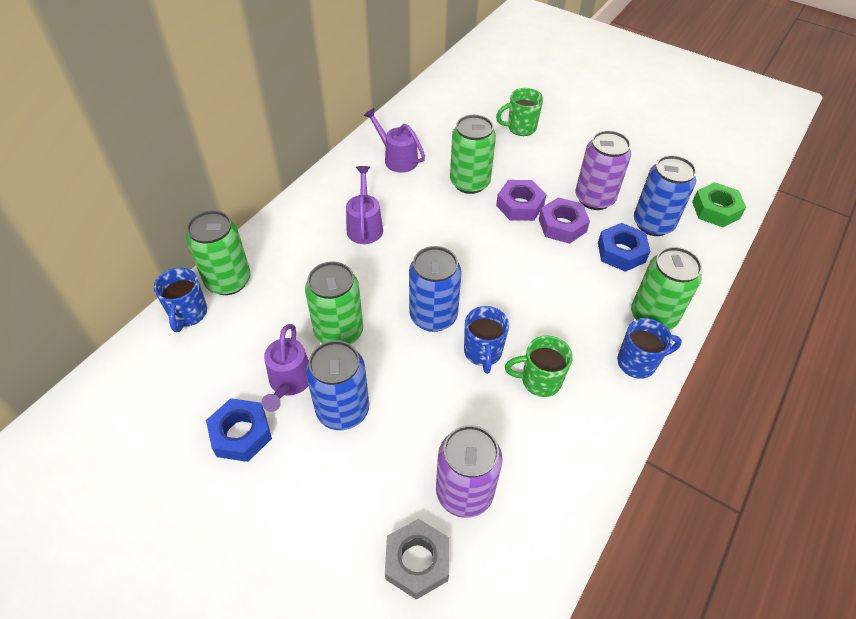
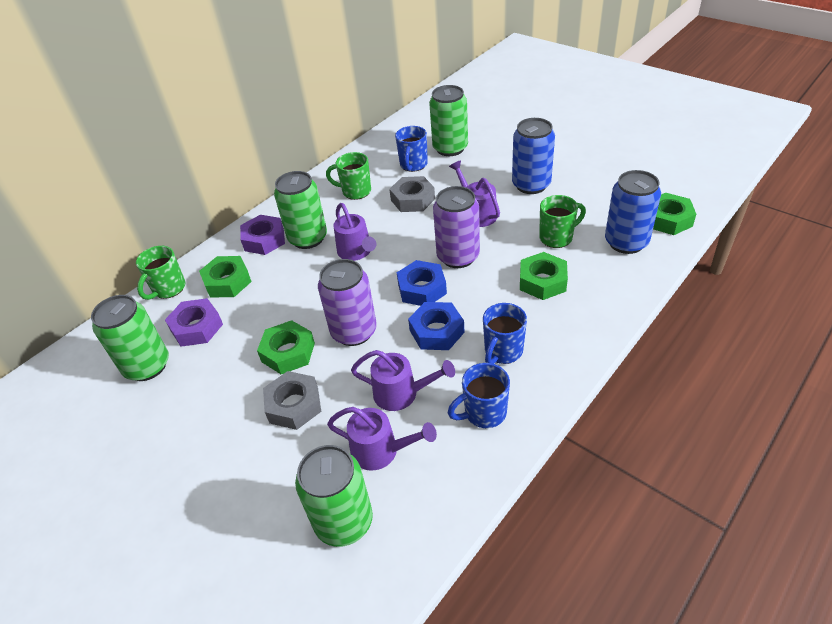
blue can: 3 -> 2
green mug: 2 -> 3
green nut: 1 -> 4
grey nut: 1 -> 2
purple watering can: 3 -> 4

